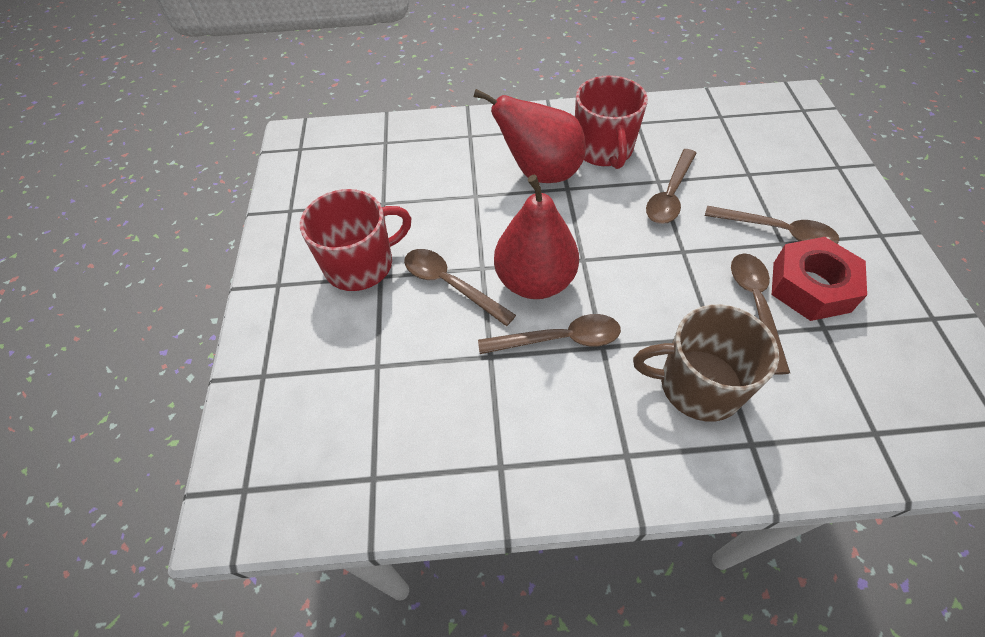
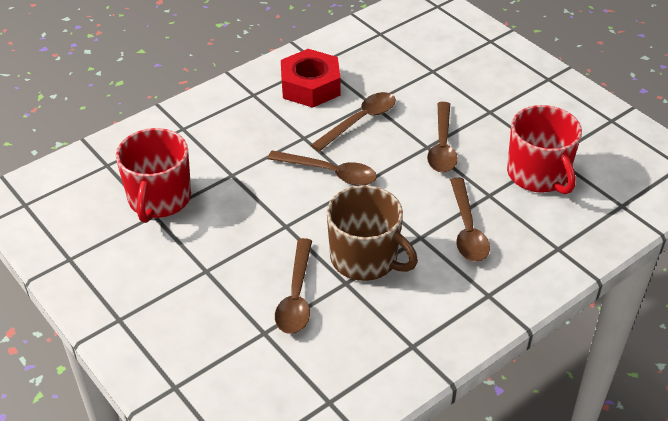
red pear: 2 -> 0

